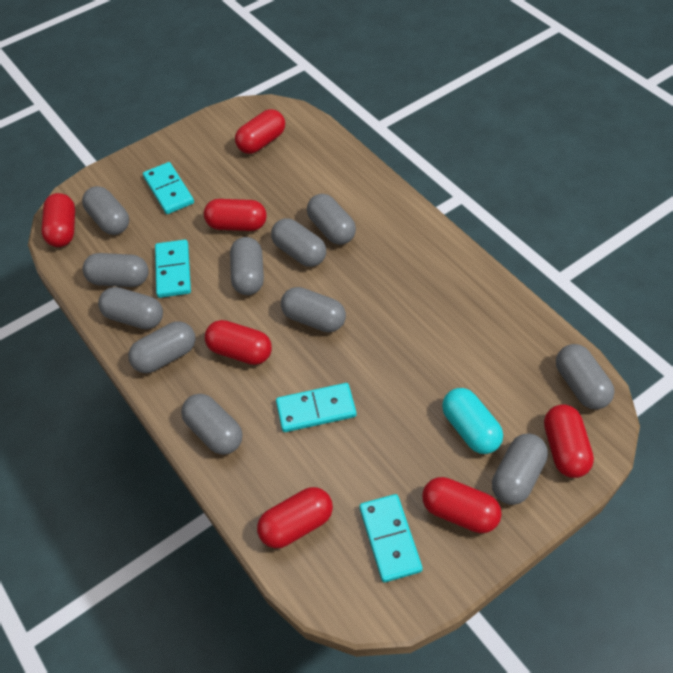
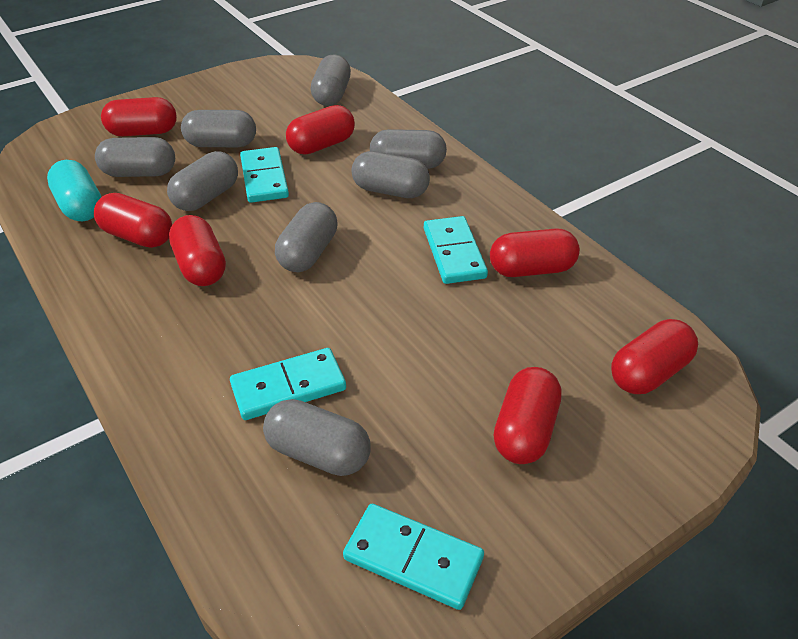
grey capsule: 11 -> 8

